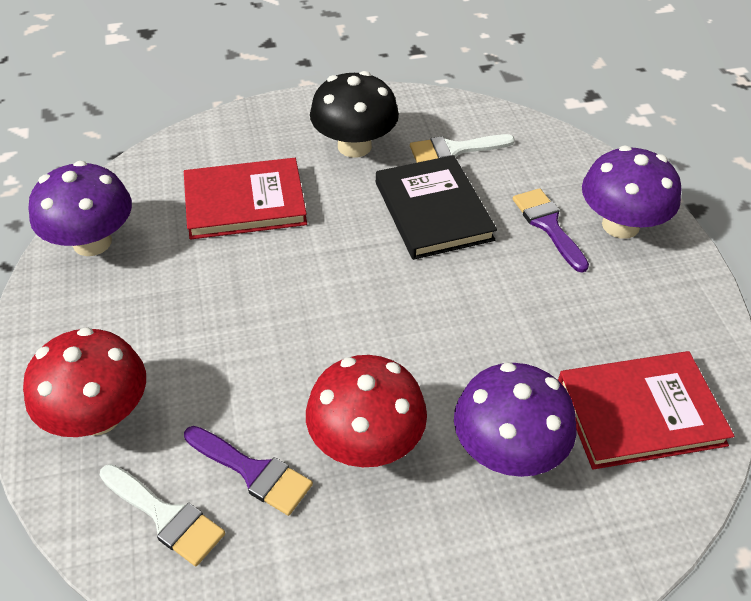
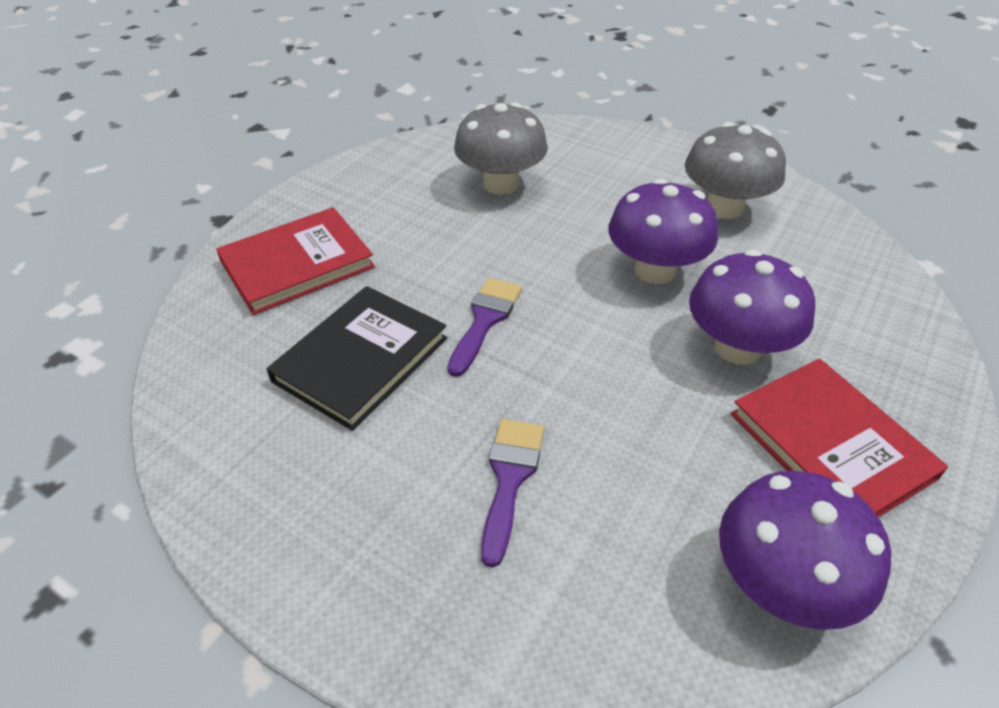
black mushroom: 1 -> 0
grey mushroom: 0 -> 2
red mushroom: 2 -> 0
white brush: 2 -> 0

